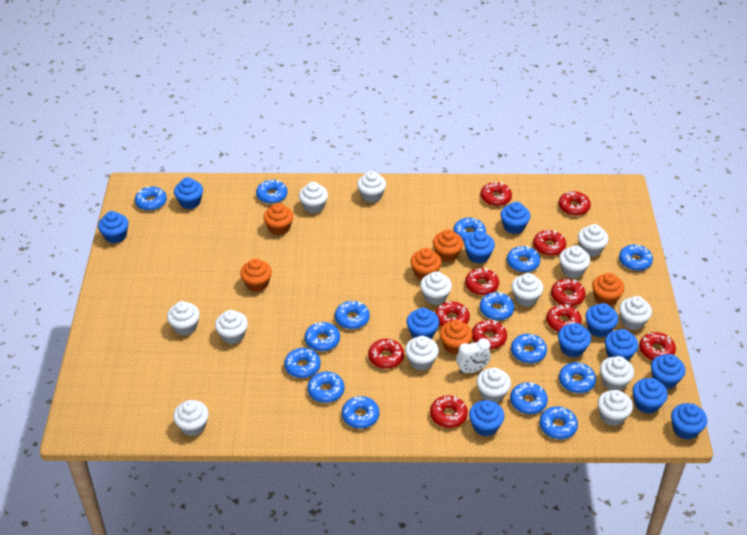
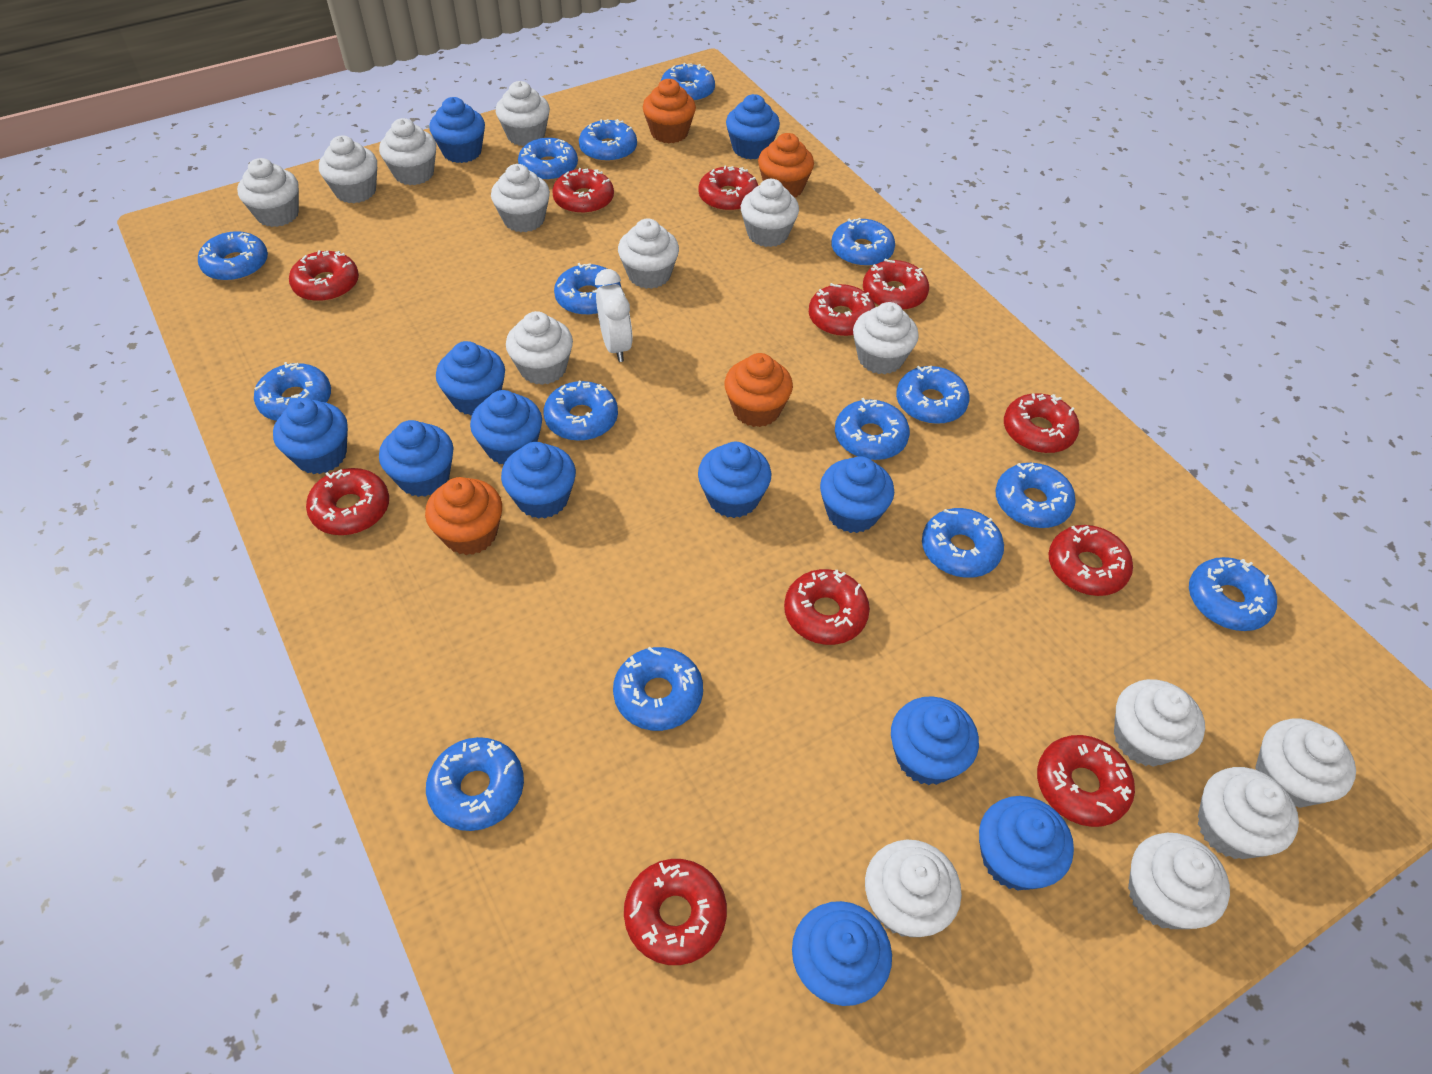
orange cupcake: 6 -> 4

